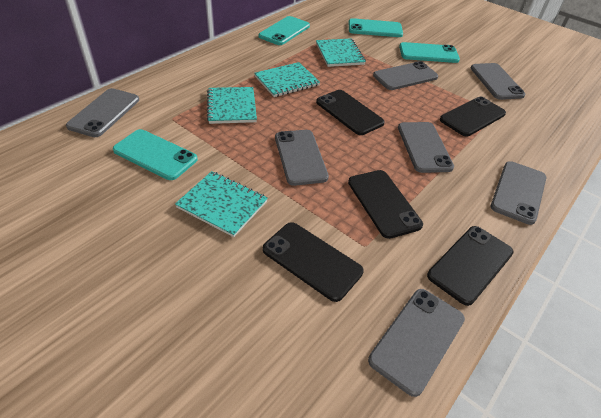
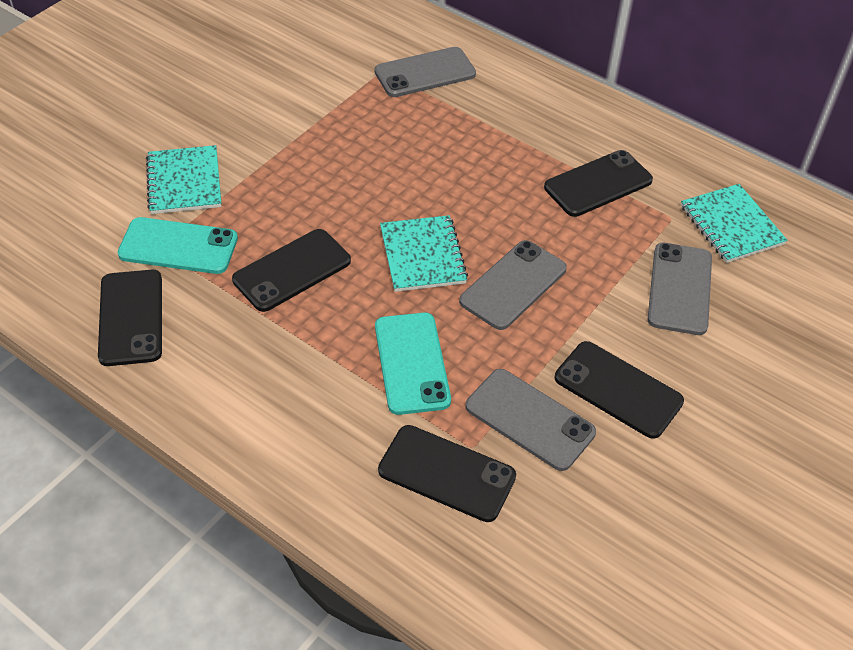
grey phone: 7 -> 4
turquoise notebook: 4 -> 3
turquoise phone: 4 -> 2

